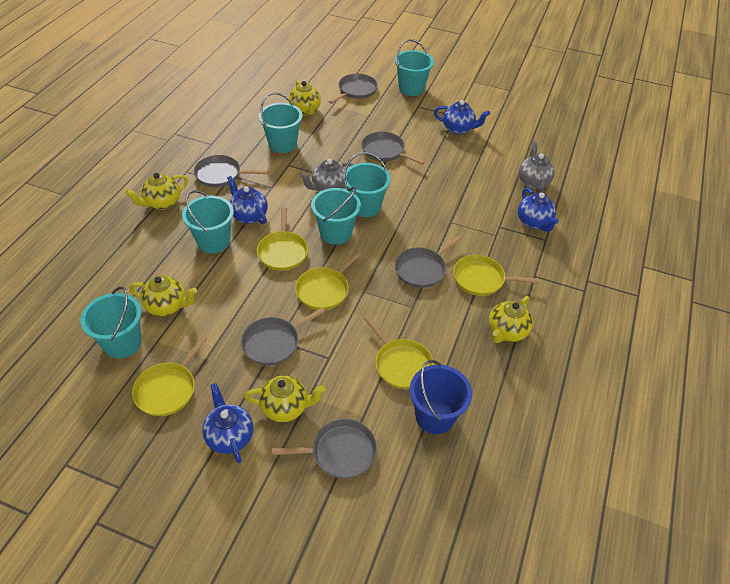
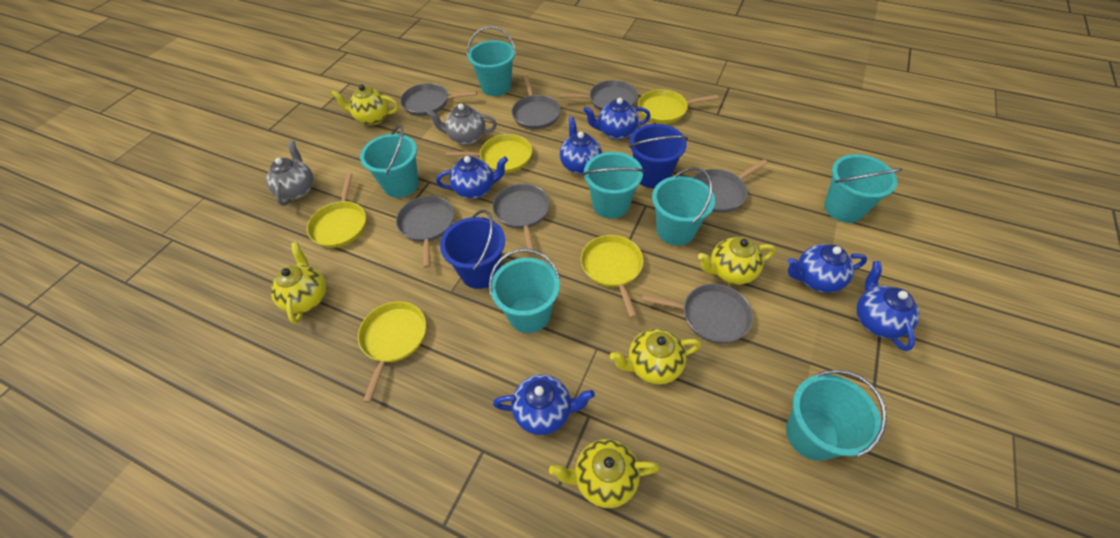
blue bucket: 1 -> 2
blue teapot: 4 -> 6
grey pan: 6 -> 7
turquoise bucket: 6 -> 7

